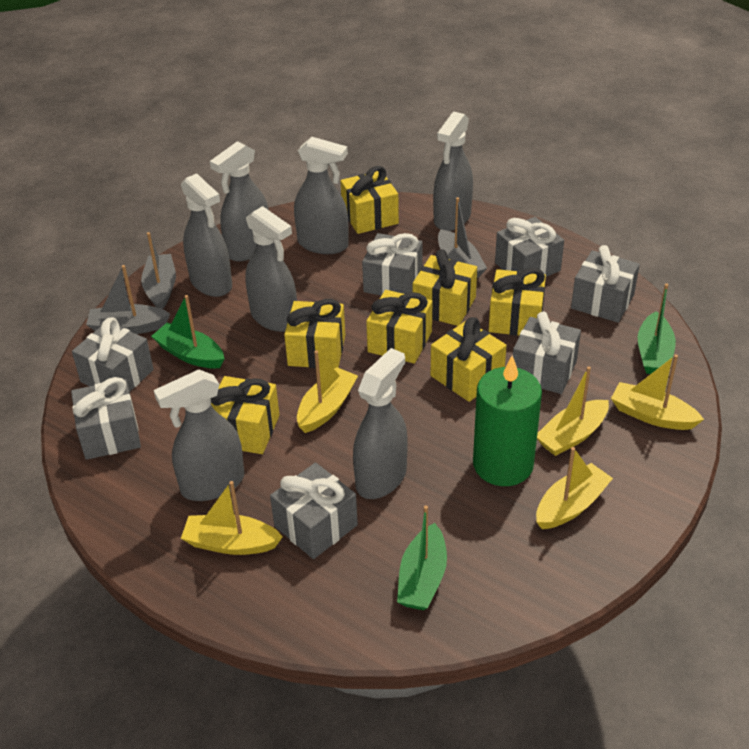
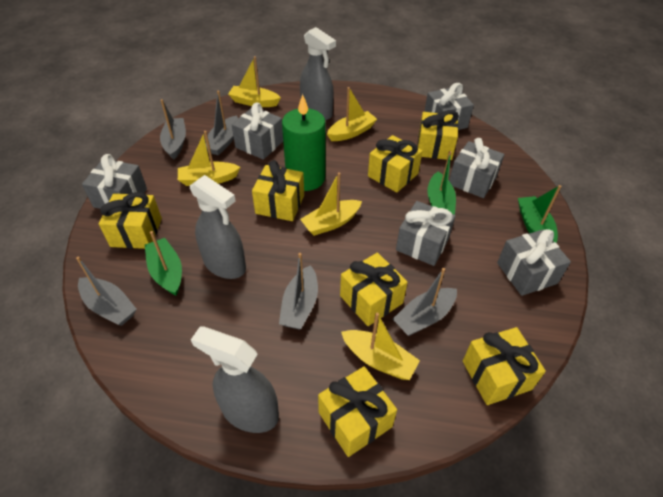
grey boat: 3 -> 5
grey gift: 7 -> 6
grey spray bottle: 7 -> 3

